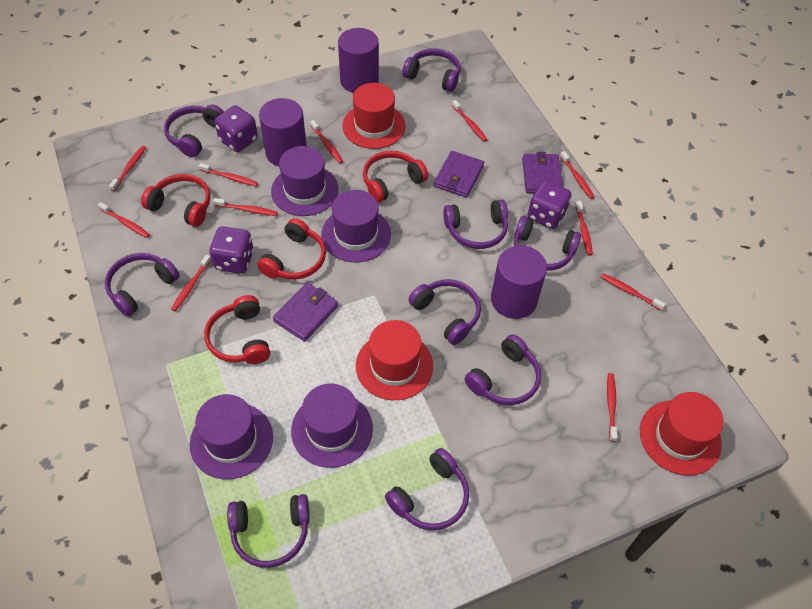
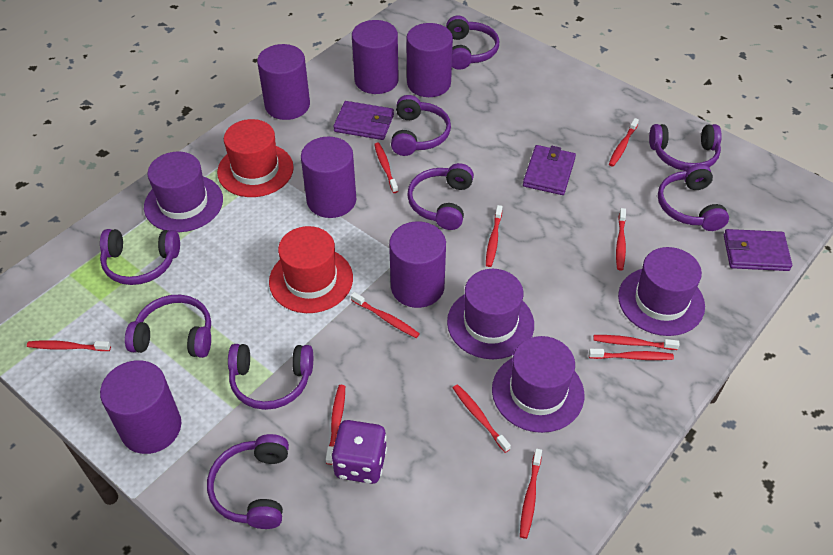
purple cylinder: 3 -> 6
purple dice: 3 -> 1
red hat: 3 -> 2
red headphones: 4 -> 0

